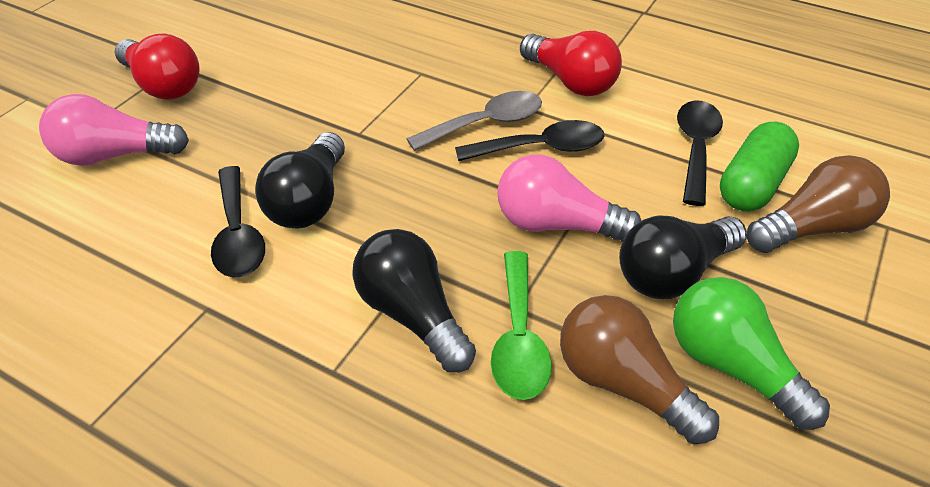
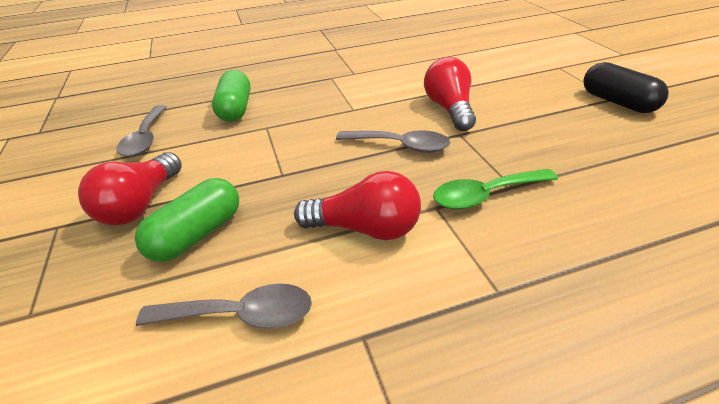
black capsule: 0 -> 1
black light bulb: 3 -> 0
black spoon: 3 -> 0
brown light bulb: 2 -> 0
green capsule: 1 -> 2
green light bulb: 1 -> 0
grey spoon: 1 -> 3
pink light bulb: 2 -> 0
red light bulb: 2 -> 3

